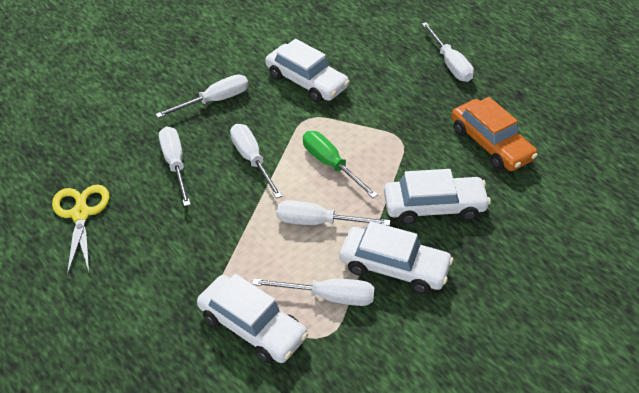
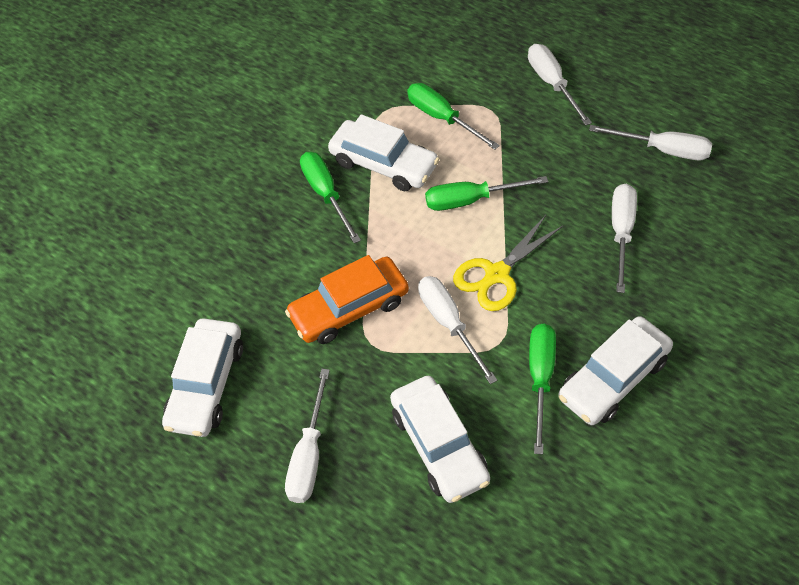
green screwdriver: 1 -> 4
white screwdriver: 6 -> 5

